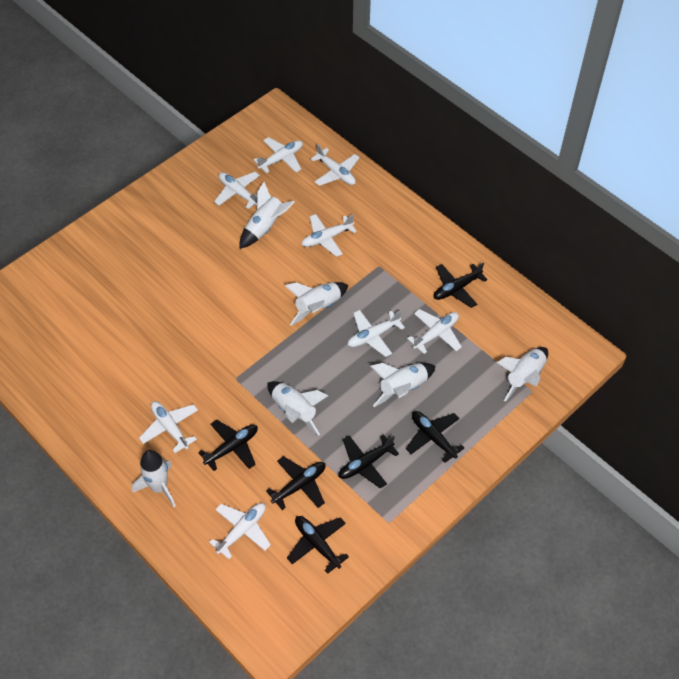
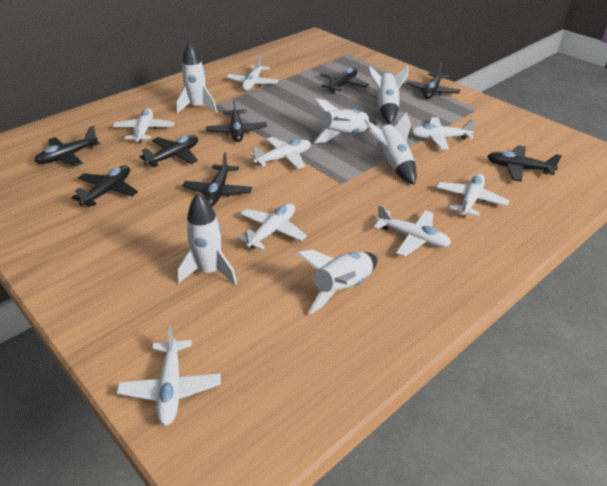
black plane: 6 -> 8

